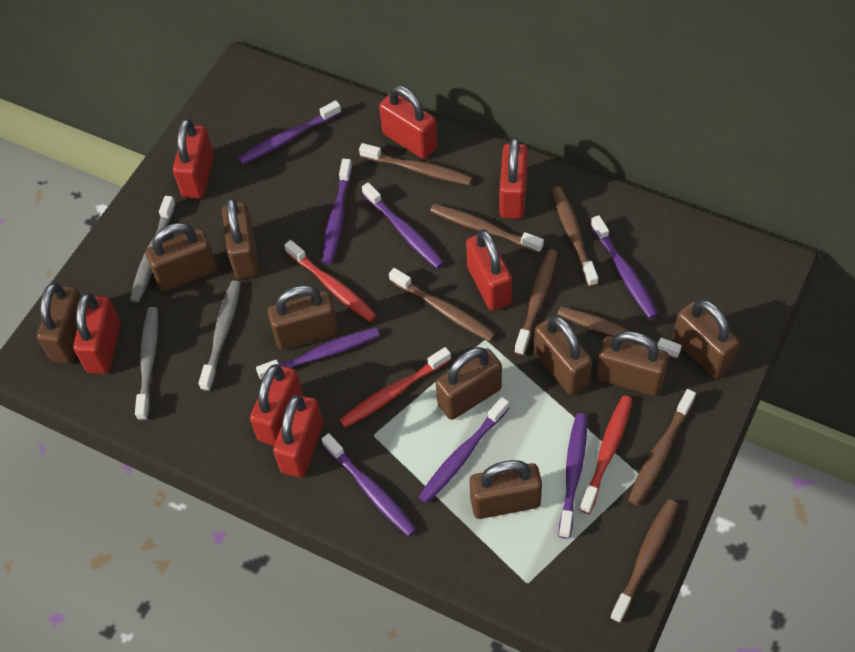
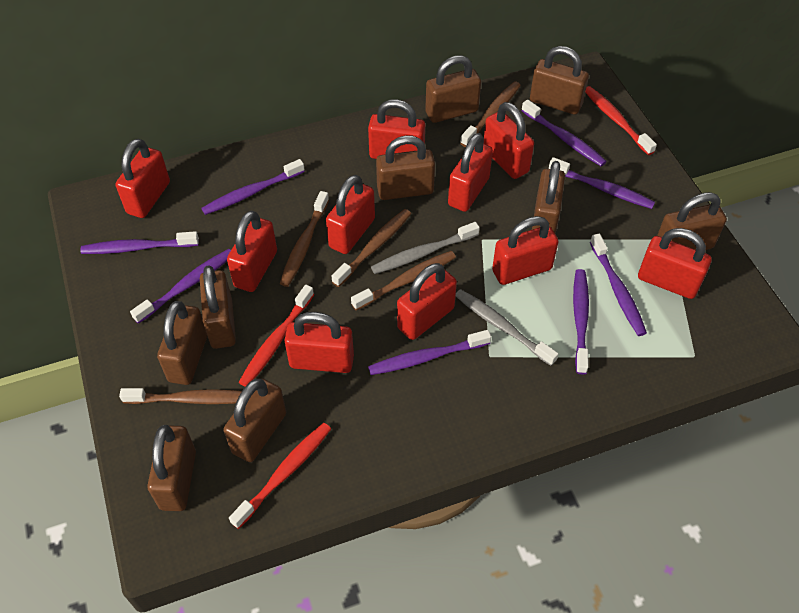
brown toothbrush: 8 -> 5
grey toothbrush: 3 -> 2
red padlock: 7 -> 10

